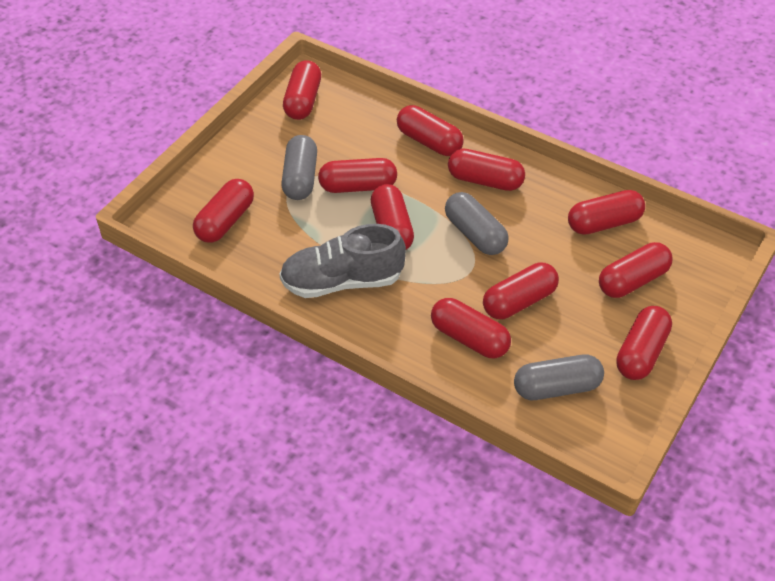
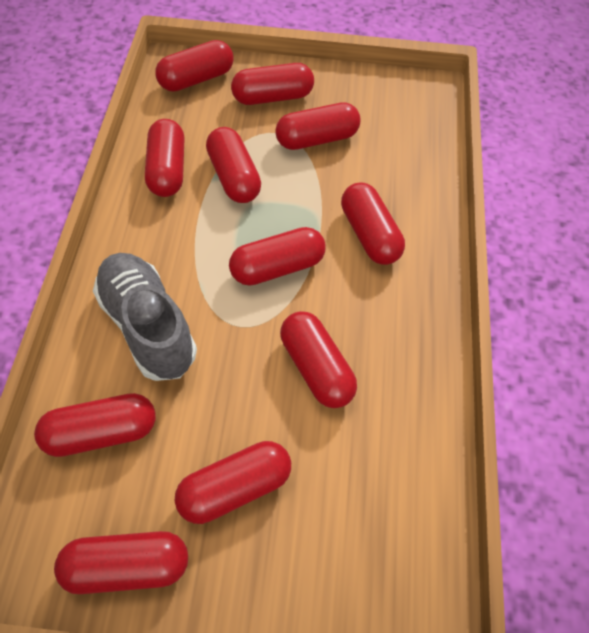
grey capsule: 3 -> 0

